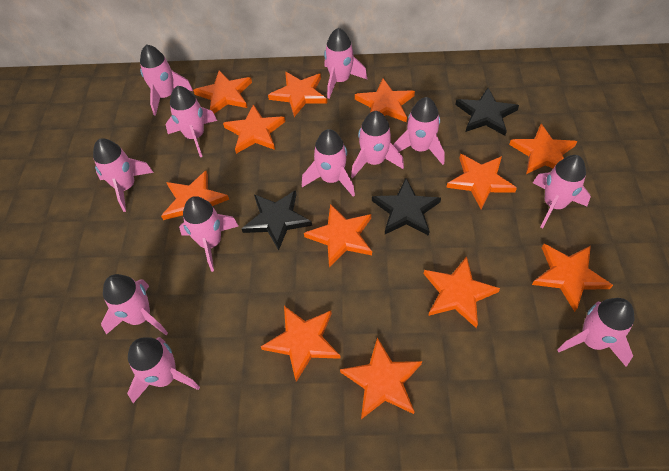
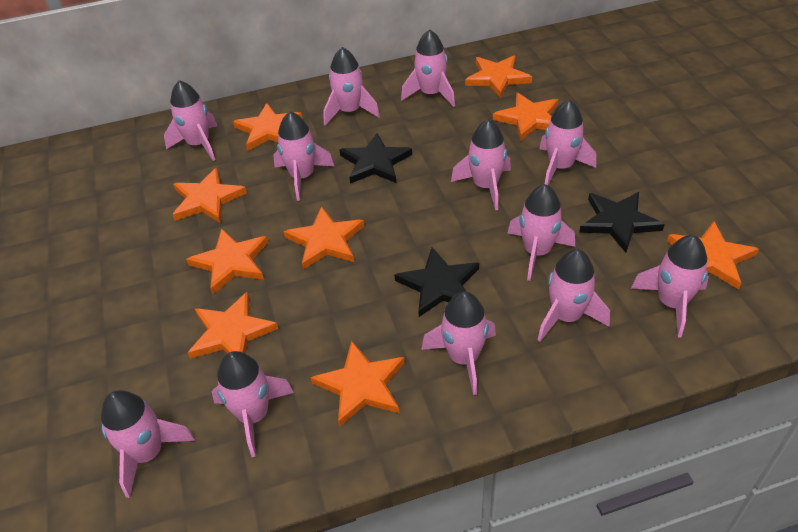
orange star: 12 -> 9

